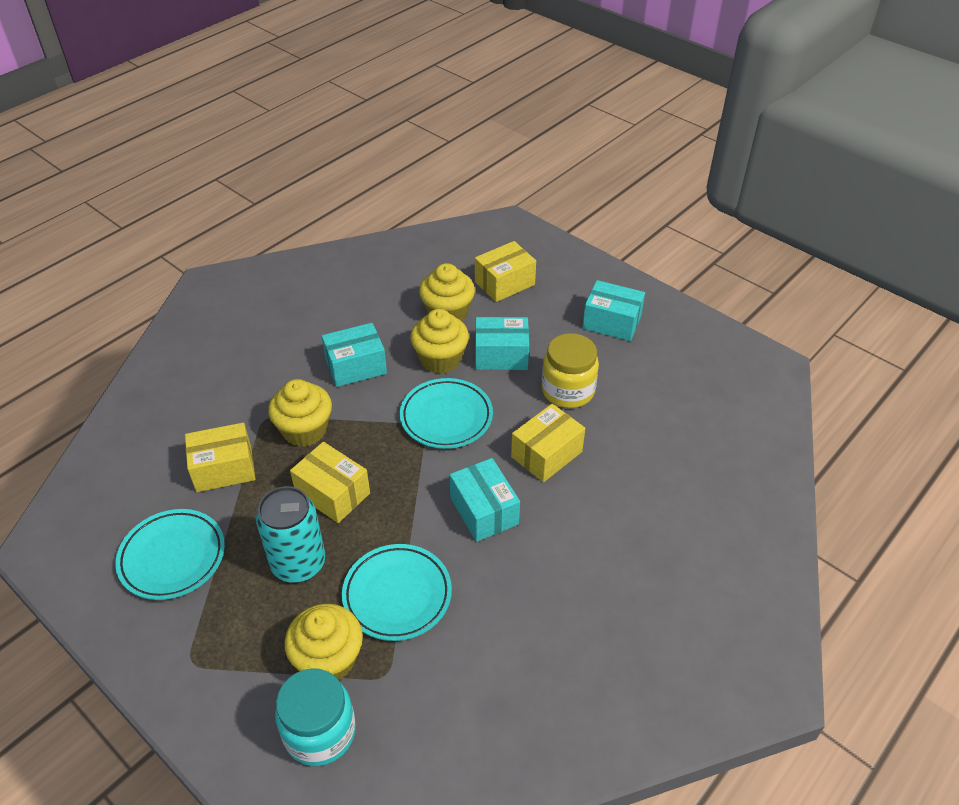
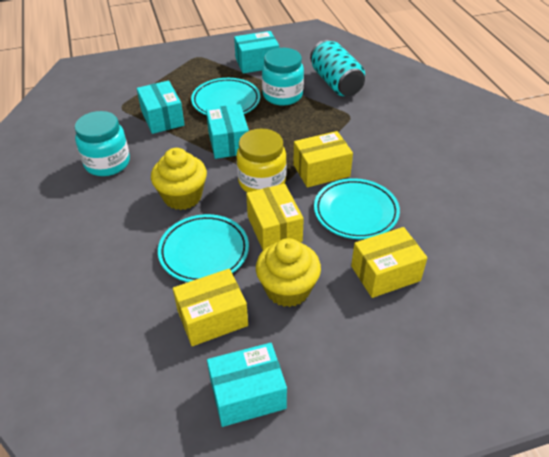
turquoise jar: 1 -> 2
yellow cupcake: 4 -> 2

